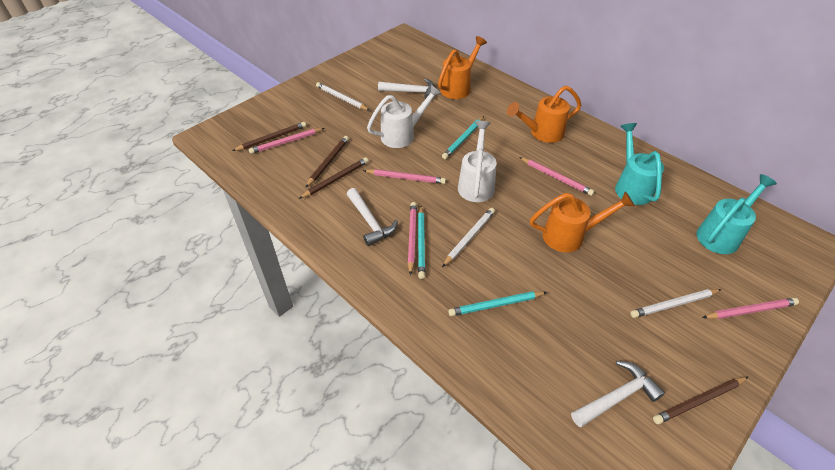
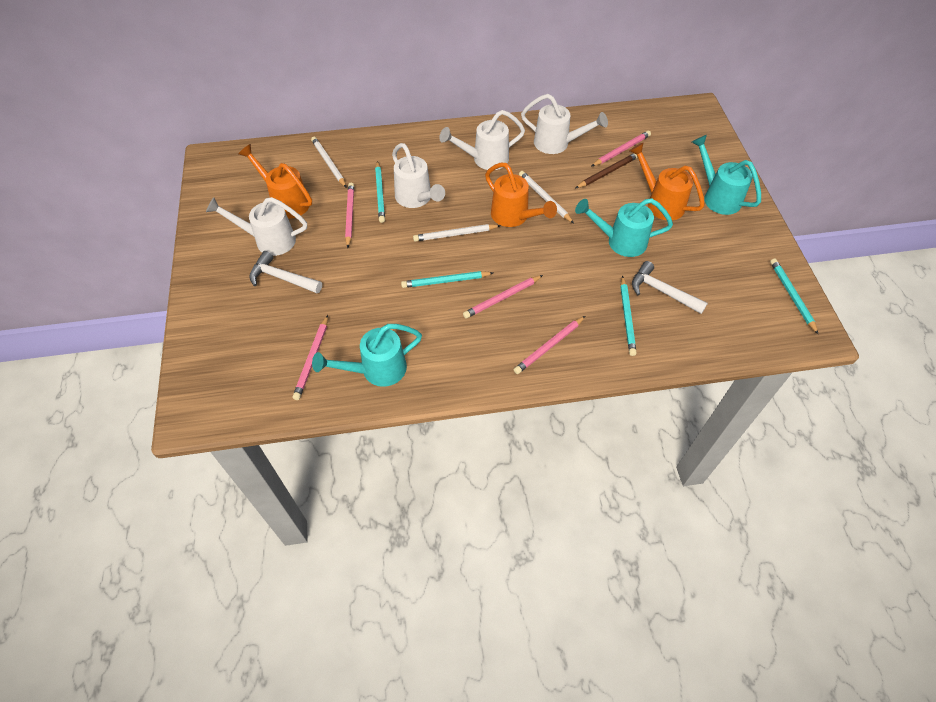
brown pencil: 4 -> 1
turquoise pencil: 3 -> 4
turquoise watering can: 2 -> 3
white hammer: 3 -> 2
white watering can: 2 -> 4

